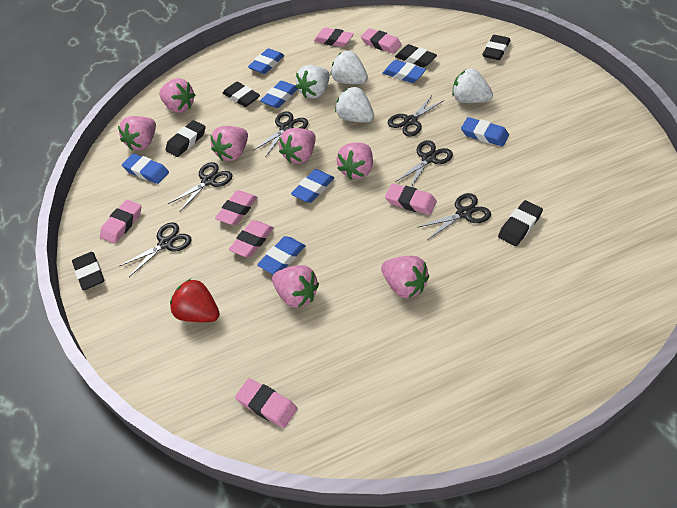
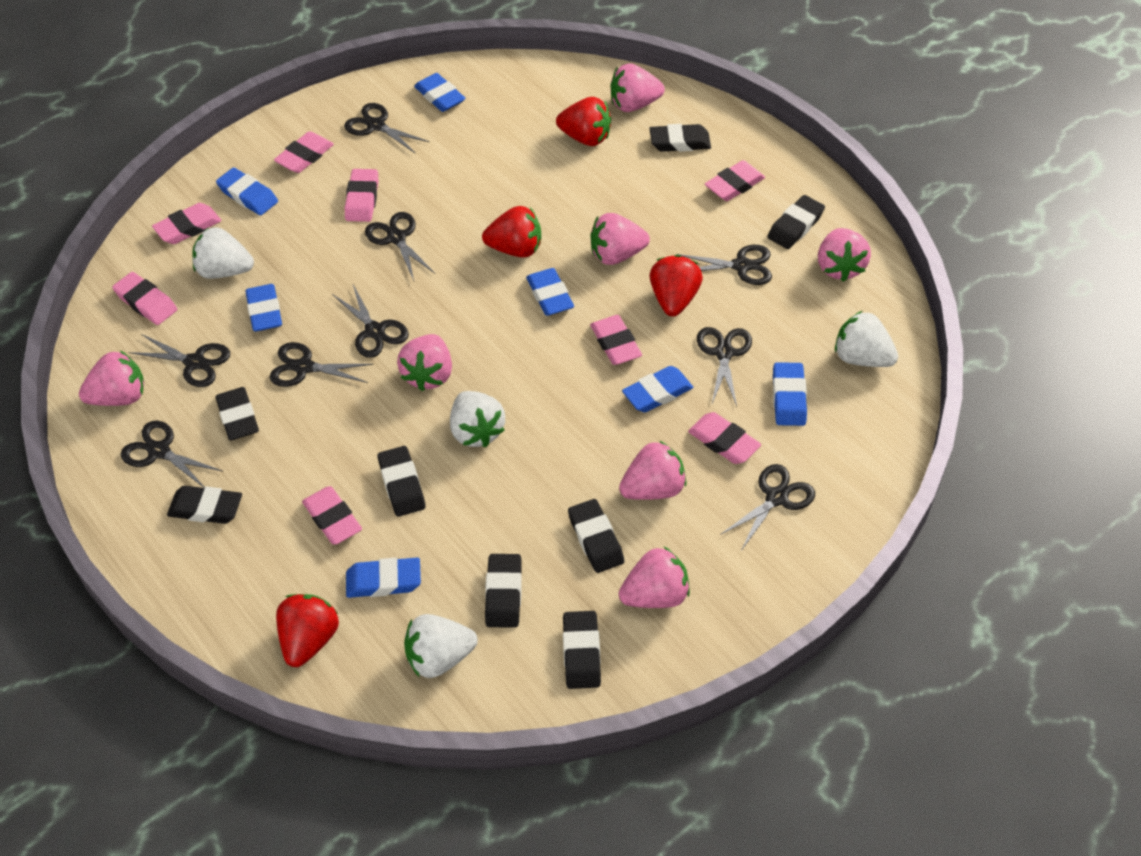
black eraser: 6 -> 8
black scissors: 6 -> 9
pink eraser: 7 -> 8
red strawberry: 1 -> 4

